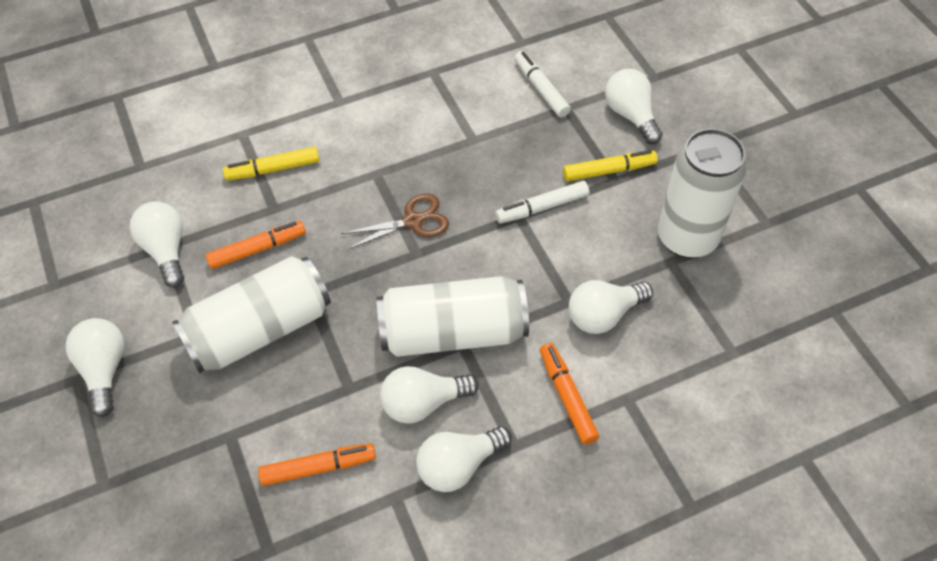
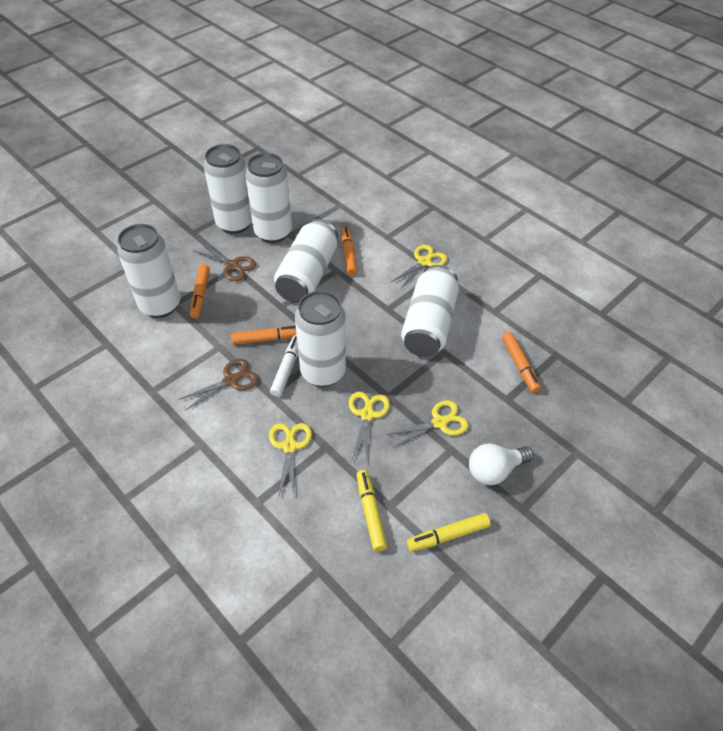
brown scissors: 1 -> 2
orange marker: 3 -> 4
white can: 3 -> 6
white light bulb: 6 -> 1
white marker: 2 -> 1
yellow scissors: 0 -> 4

